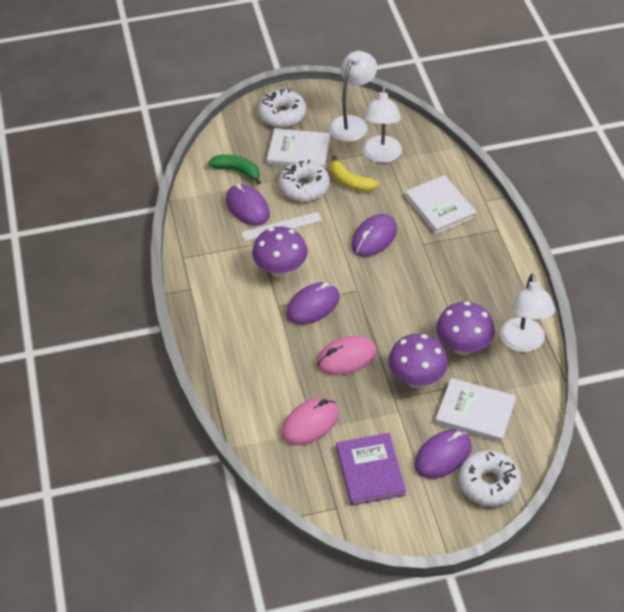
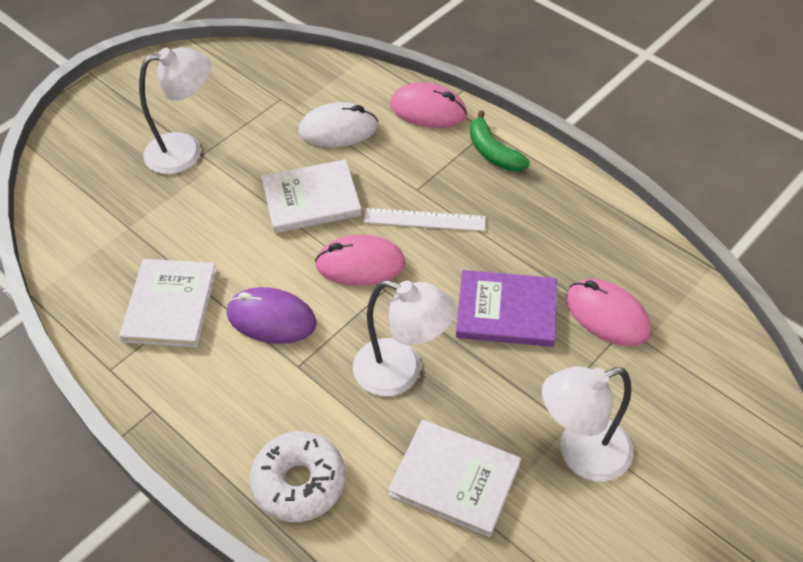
pink mouse: 2 -> 3
purple mouse: 4 -> 1
purple mushroom: 3 -> 0
white donut: 3 -> 1
white mouse: 0 -> 1
yellow banana: 1 -> 0

